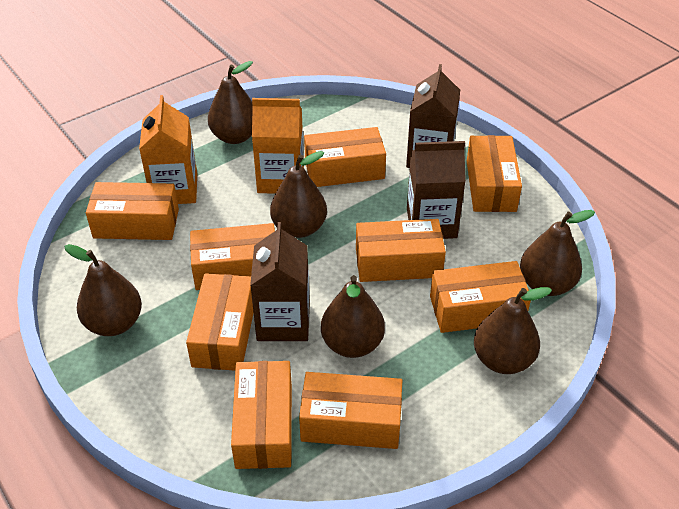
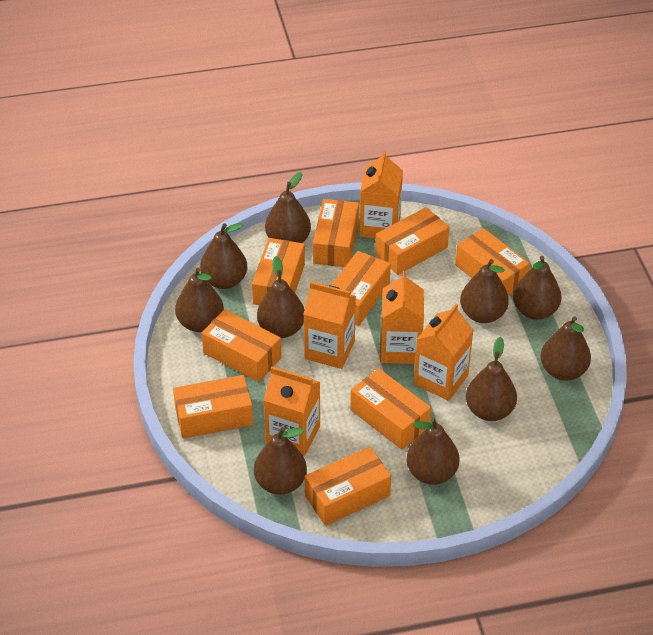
brown carton: 3 -> 0
brown pear: 6 -> 10
orange carton: 2 -> 5

